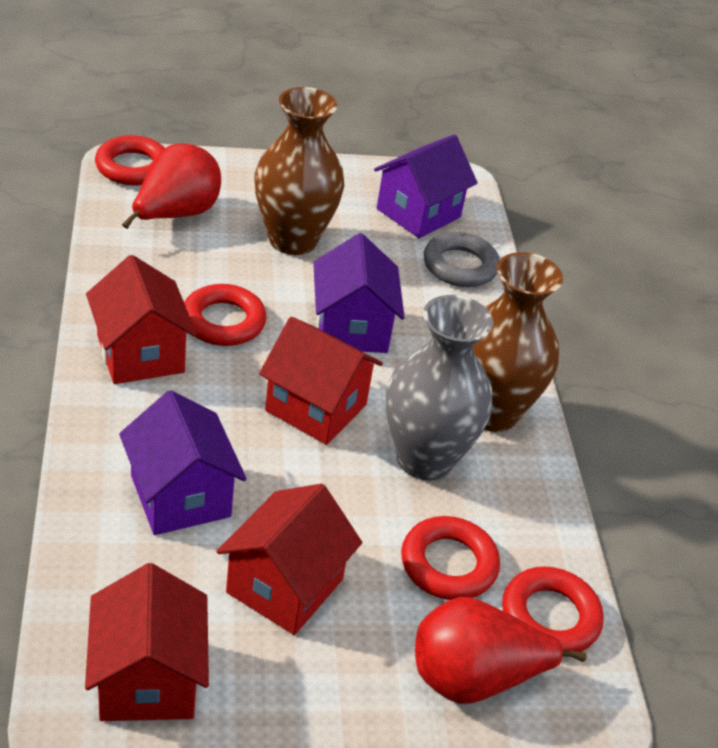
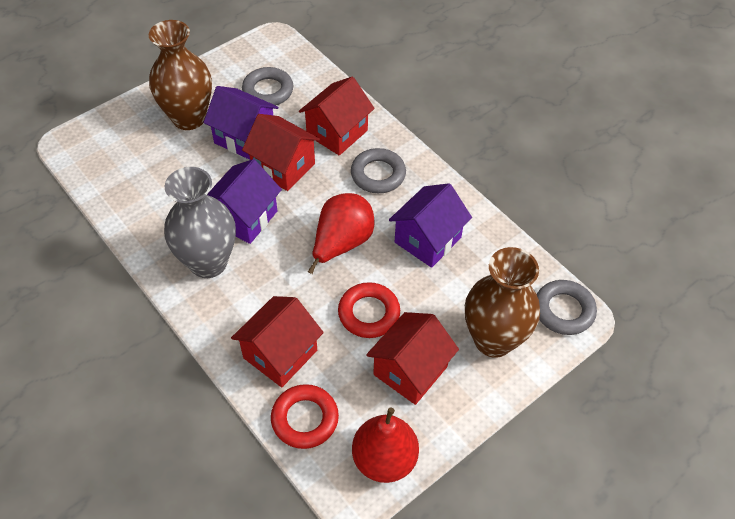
grey ring: 1 -> 3
red ring: 4 -> 2

